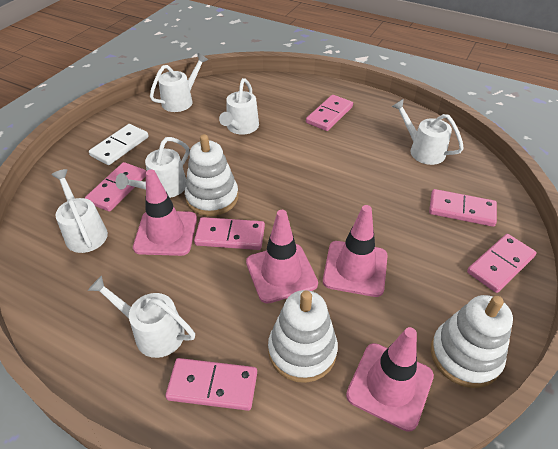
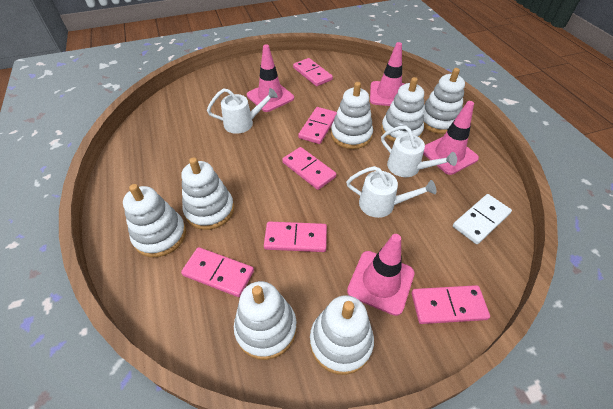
white stacking toy: 3 -> 7
white watering can: 6 -> 3

